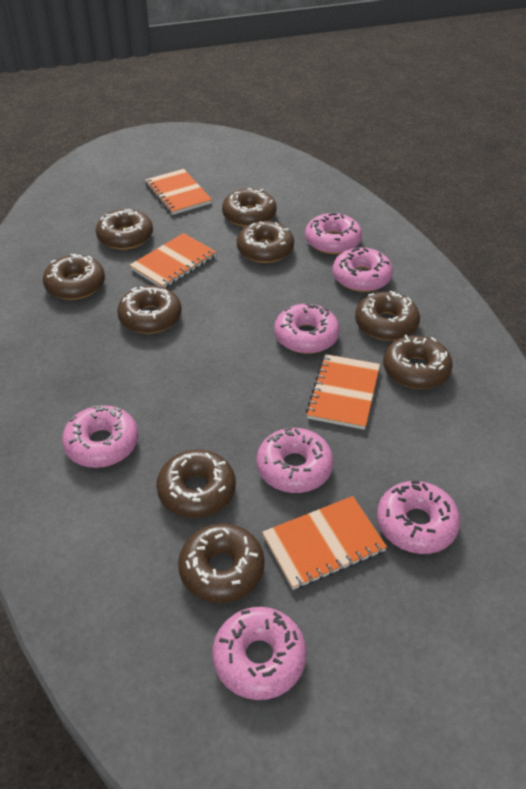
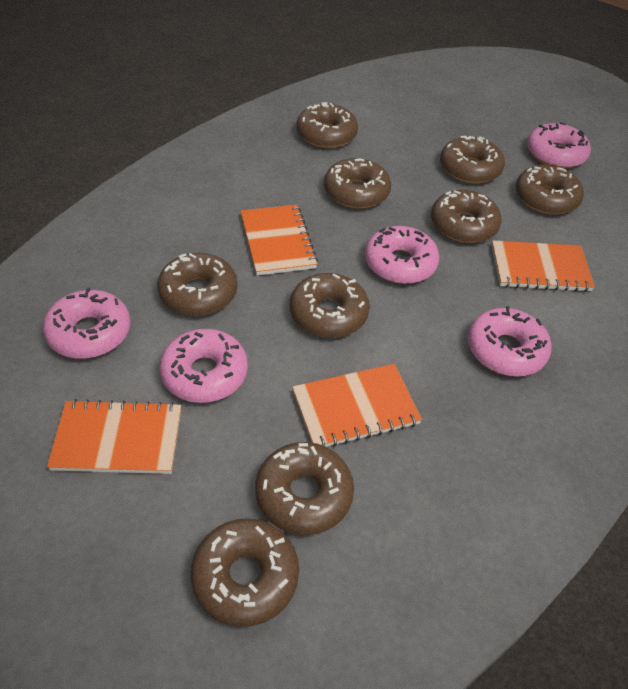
pink donut: 7 -> 5

